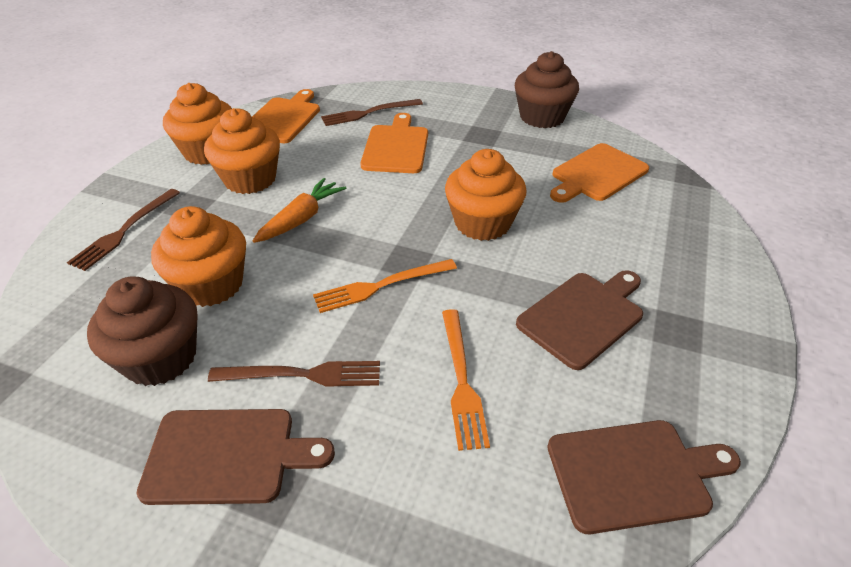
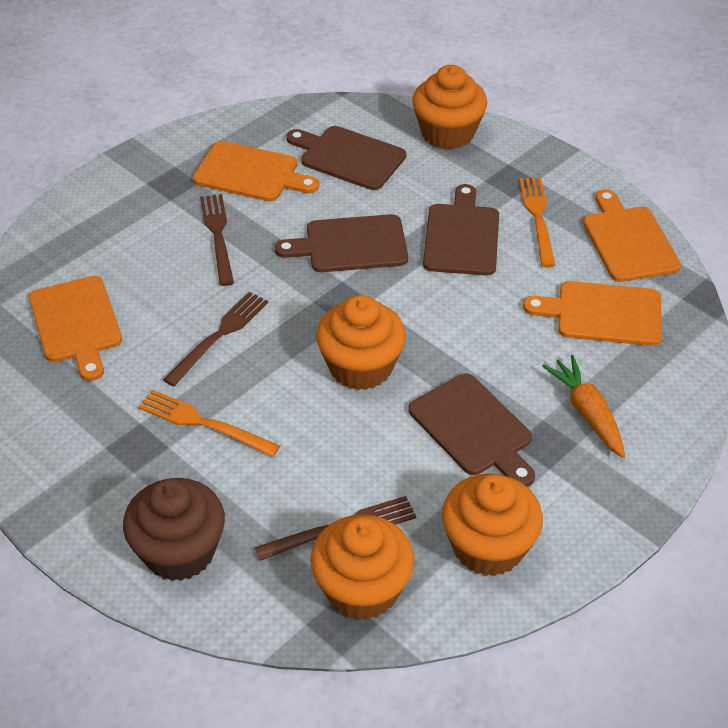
brown cupcake: 2 -> 1
brown cutting board: 3 -> 4
orange cutting board: 3 -> 4

